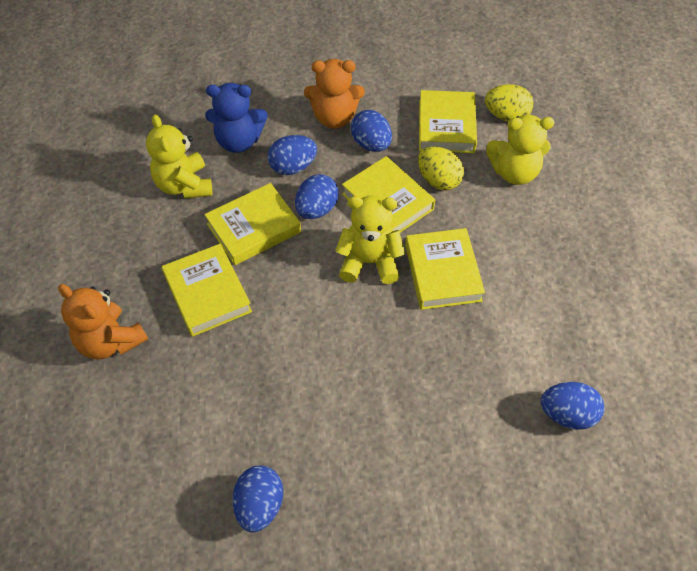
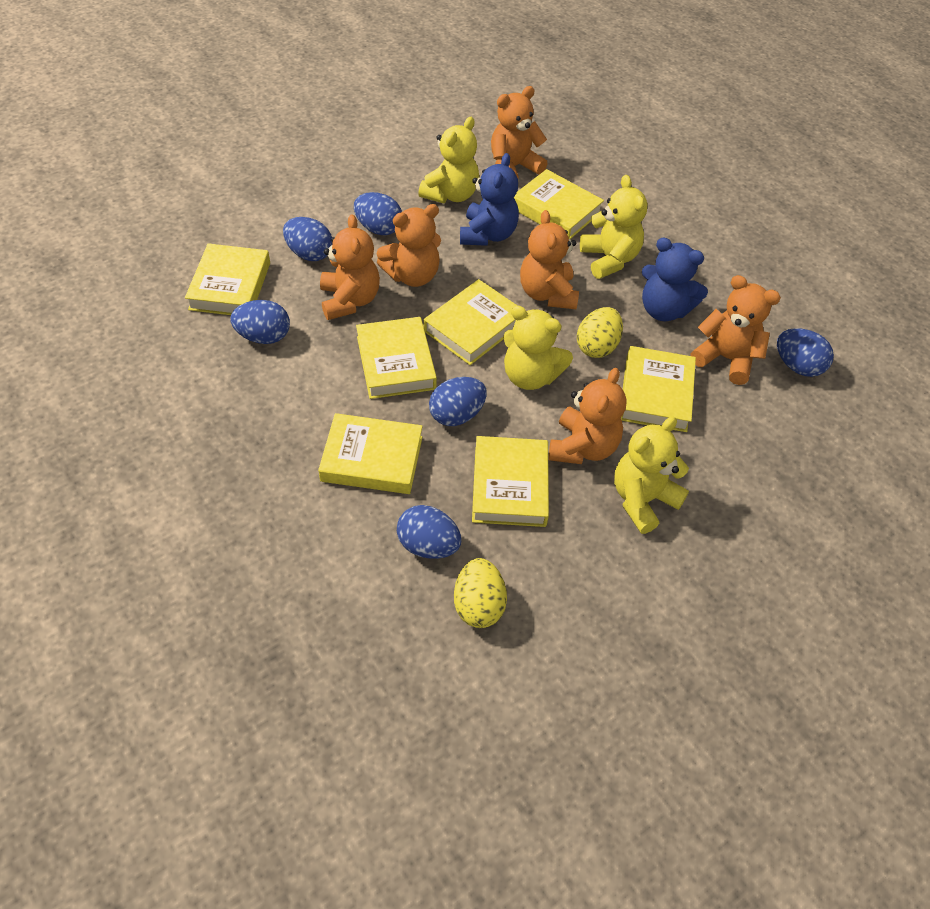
blue egg: 5 -> 6
blue teddy bear: 1 -> 2
orange teddy bear: 2 -> 6
yellow book: 5 -> 7
yellow teddy bear: 3 -> 4

